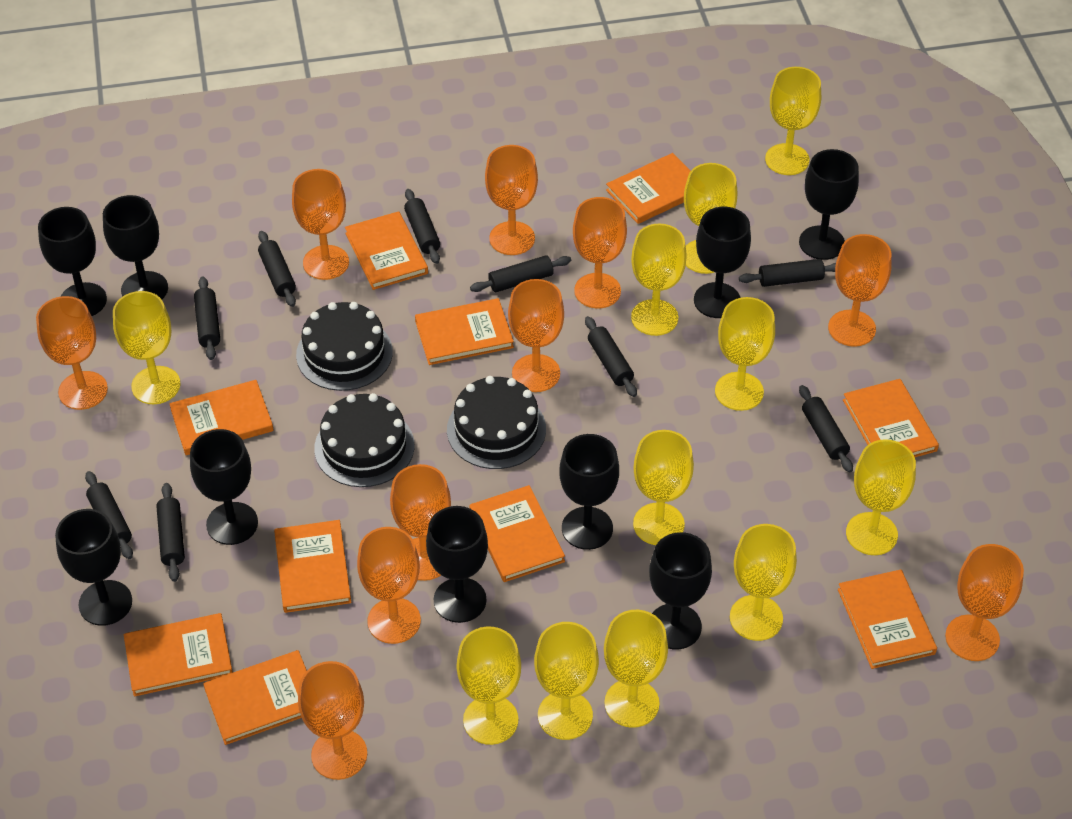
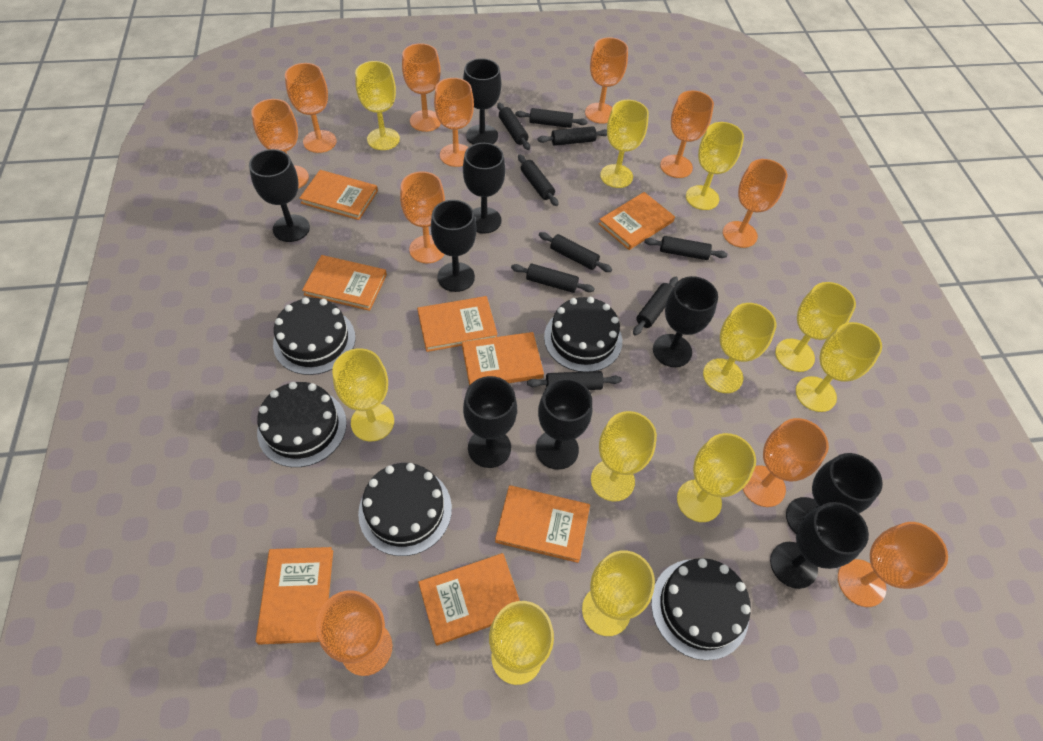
black cake: 3 -> 5
orange book: 10 -> 8
orange goblet: 10 -> 11

